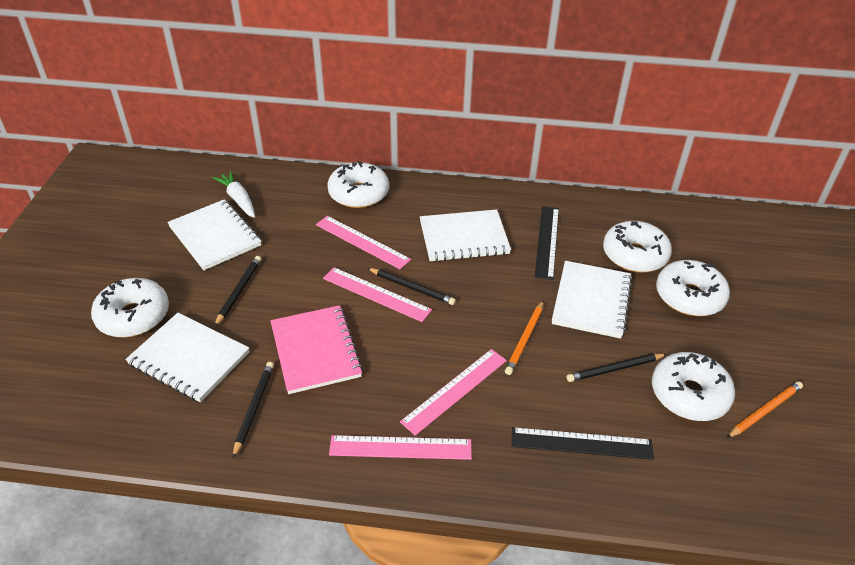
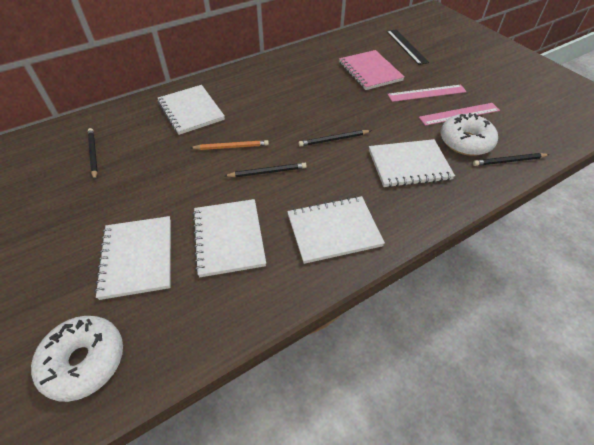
black ruler: 2 -> 1
orange pencil: 2 -> 1
pink ruler: 4 -> 2
white carrot: 1 -> 0
white donut: 5 -> 2
white notebook: 4 -> 5

